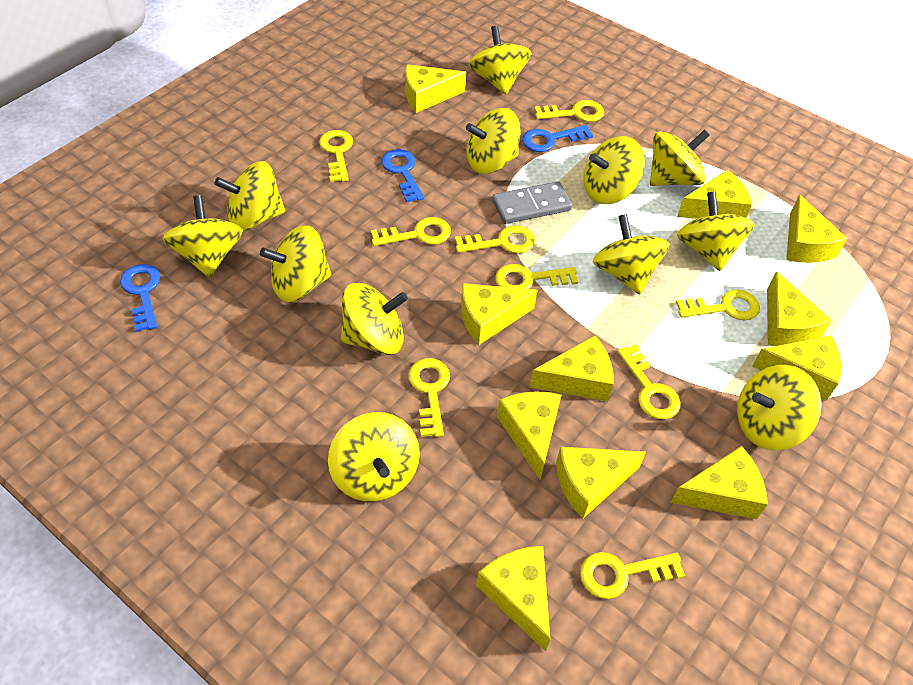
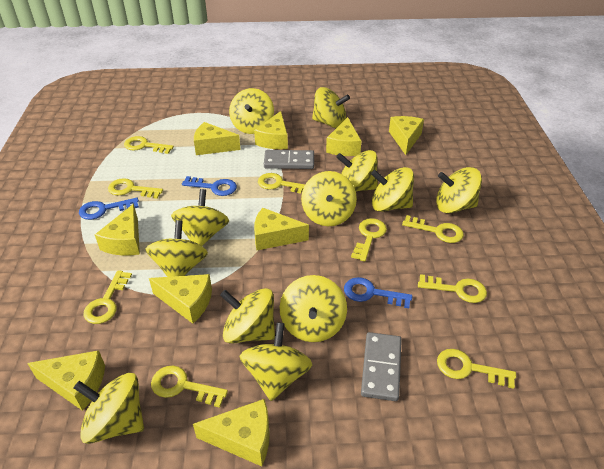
grey domino: 1 -> 2
yellow cheese: 11 -> 9

